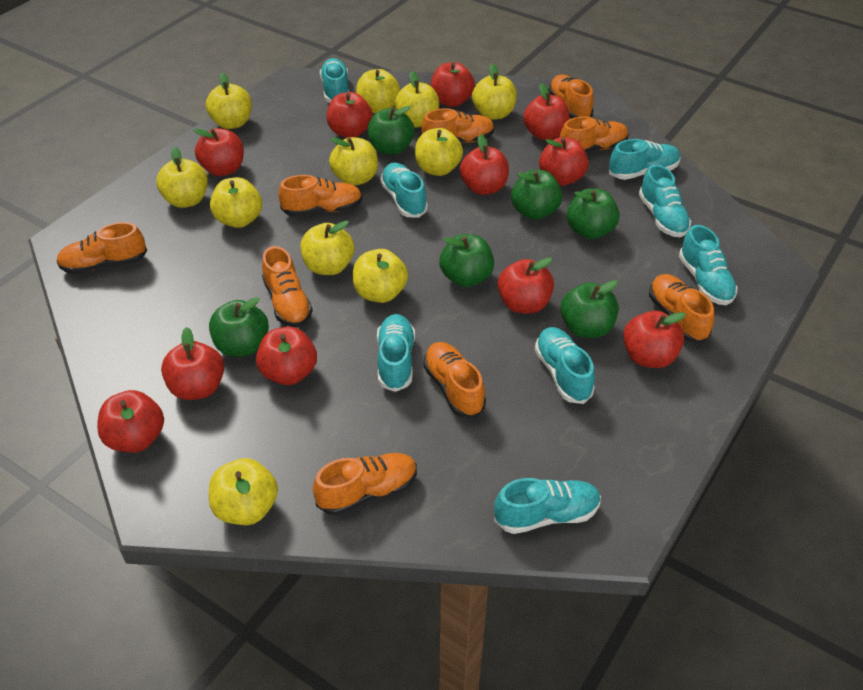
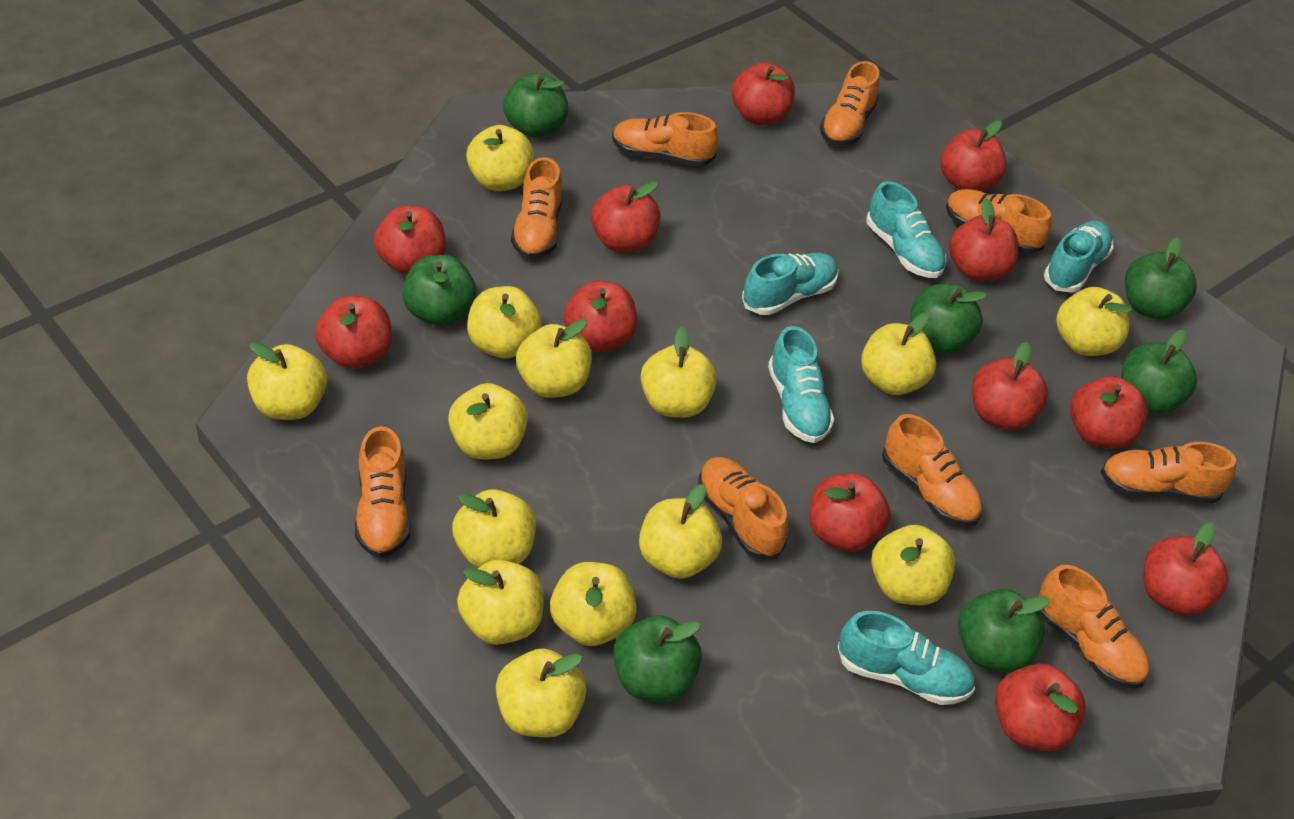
green apple: 6 -> 7
red apple: 11 -> 12
turquoise shoe: 8 -> 5
yellow apple: 11 -> 14

